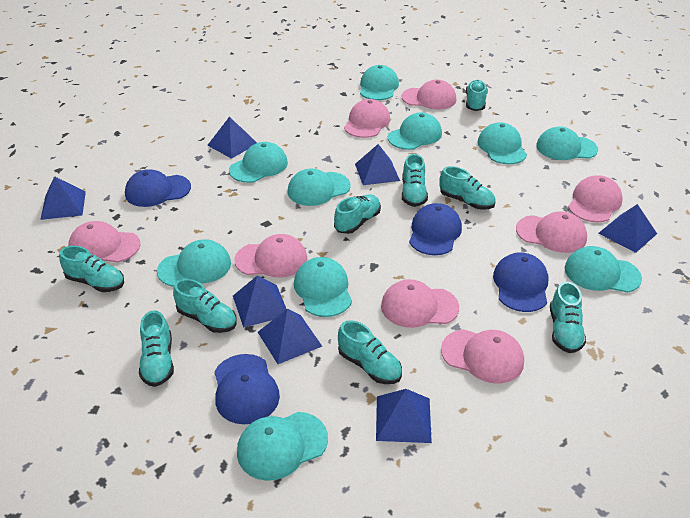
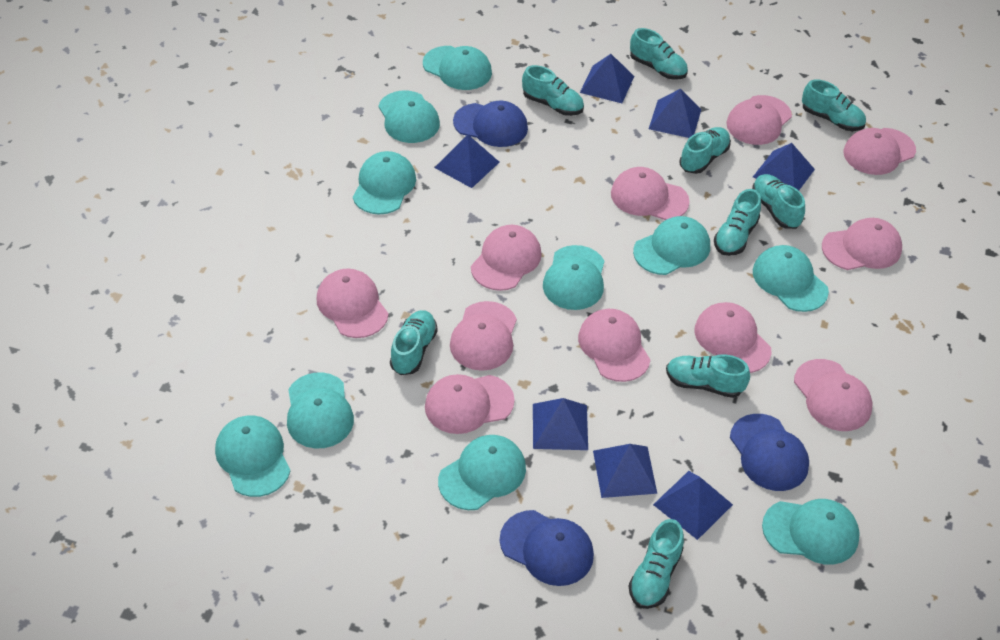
blue cap: 4 -> 3
pink cap: 8 -> 11

